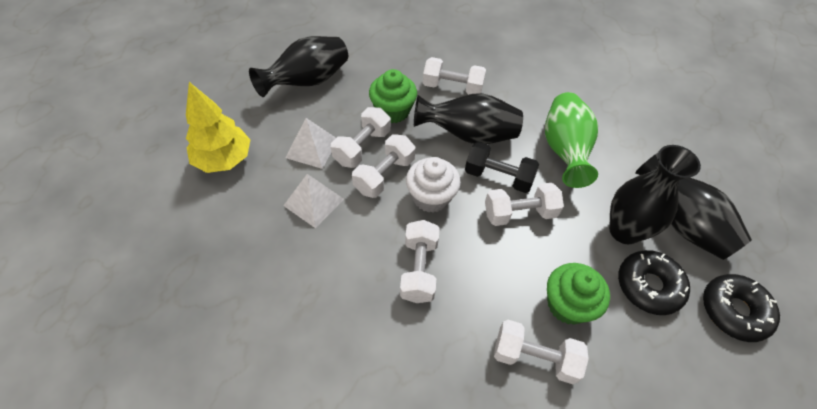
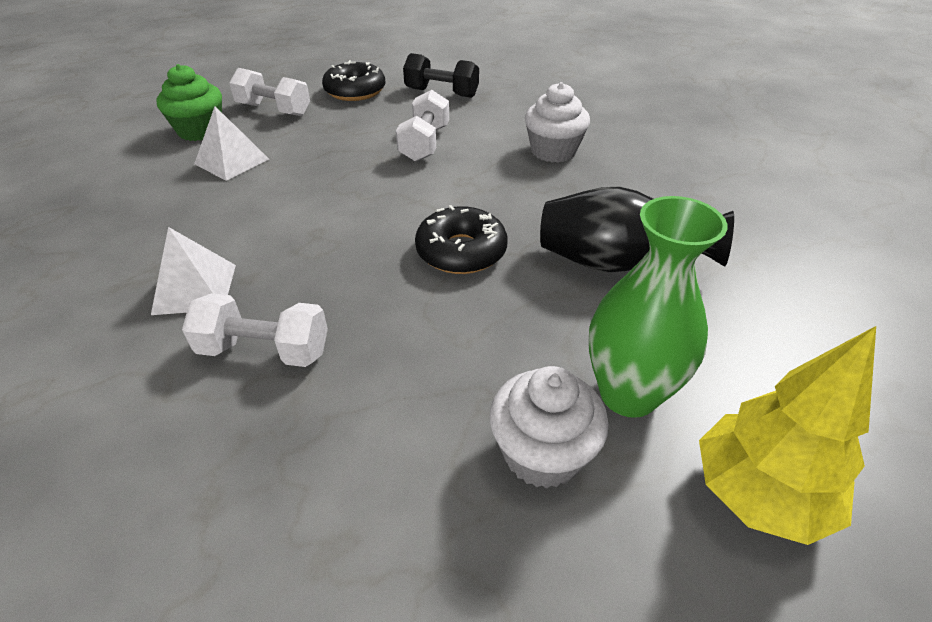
black vase: 4 -> 1
green cupcake: 2 -> 1
white cupcake: 1 -> 2
white dumbbell: 6 -> 3

